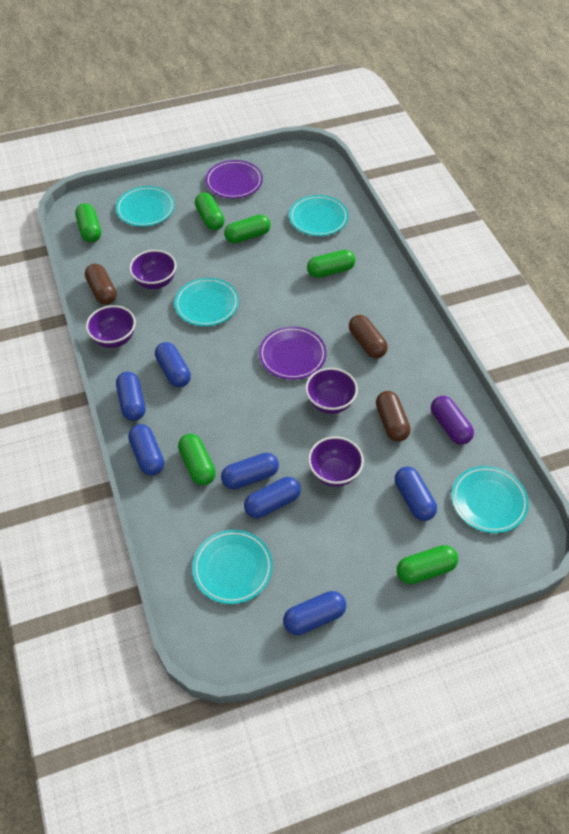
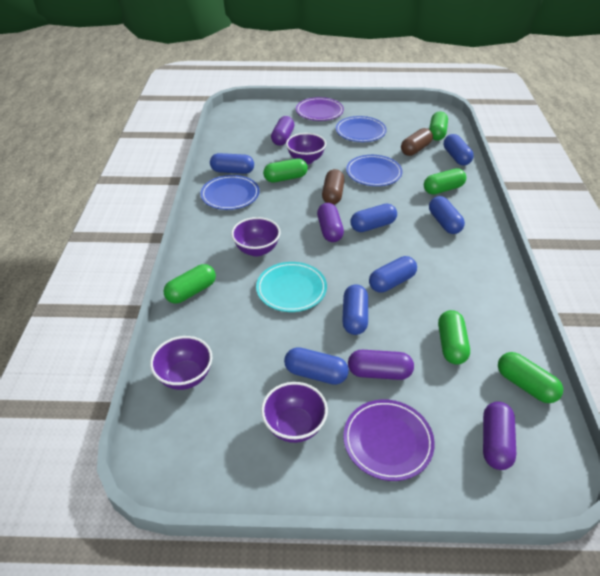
blue plate: 0 -> 3
brown capsule: 3 -> 2
purple capsule: 1 -> 4
turquoise plate: 5 -> 1

